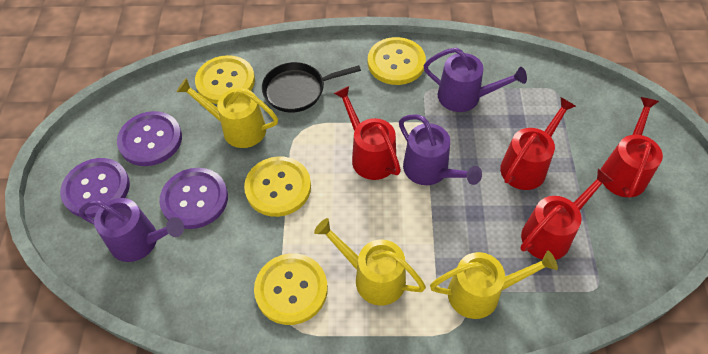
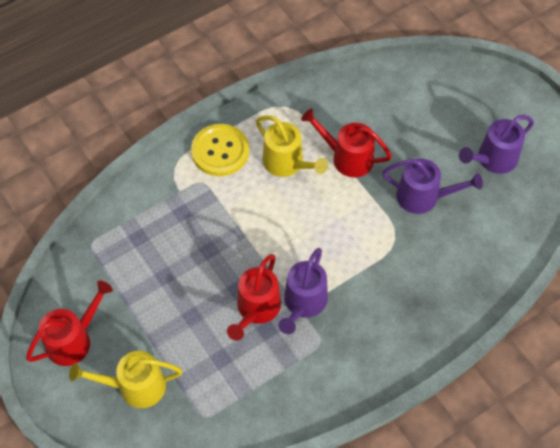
black pan: 1 -> 0
purple button: 3 -> 0
red watering can: 4 -> 3
yellow button: 4 -> 1
yellow watering can: 3 -> 2

